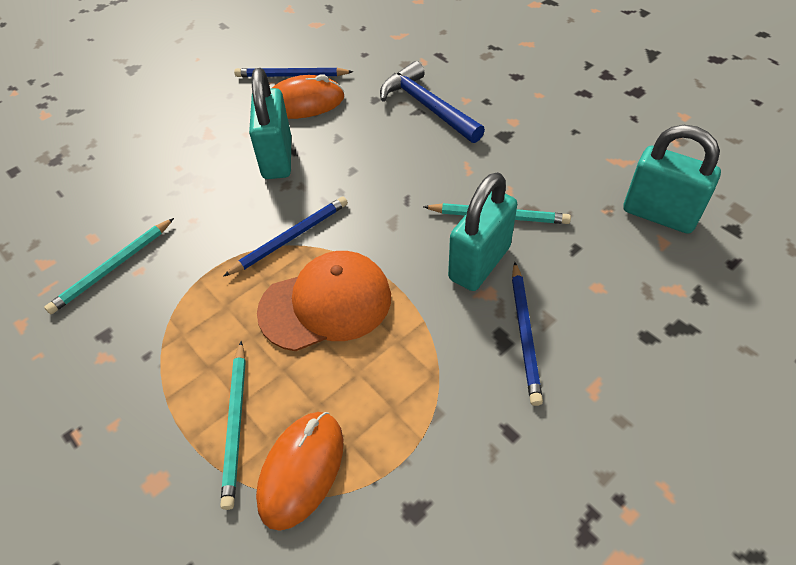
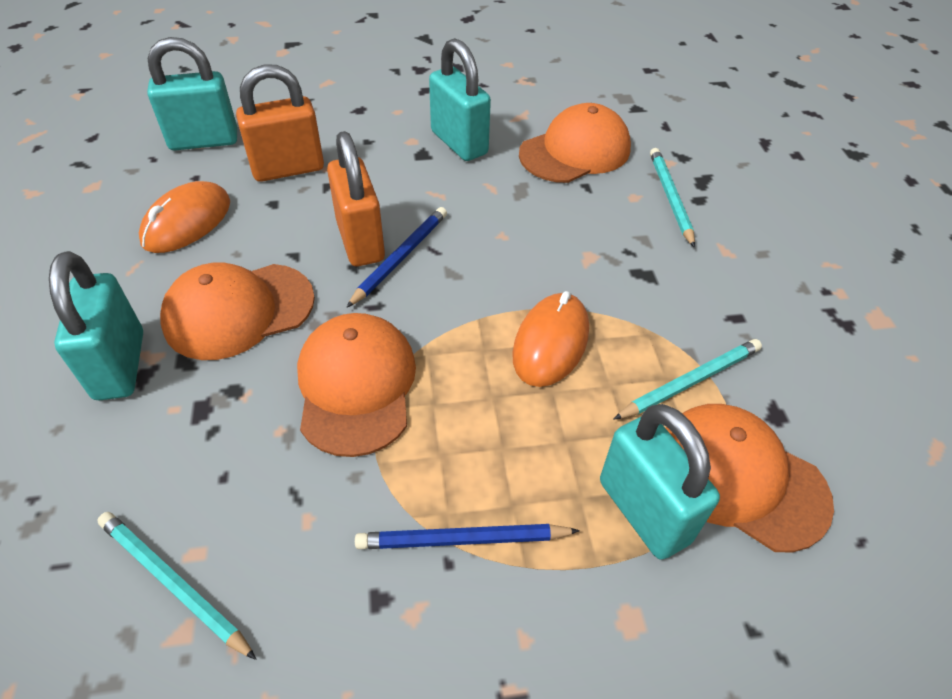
blue hammer: 1 -> 0
blue pencil: 3 -> 2
orange cap: 1 -> 4
orange padlock: 0 -> 2
turquoise padlock: 3 -> 4

